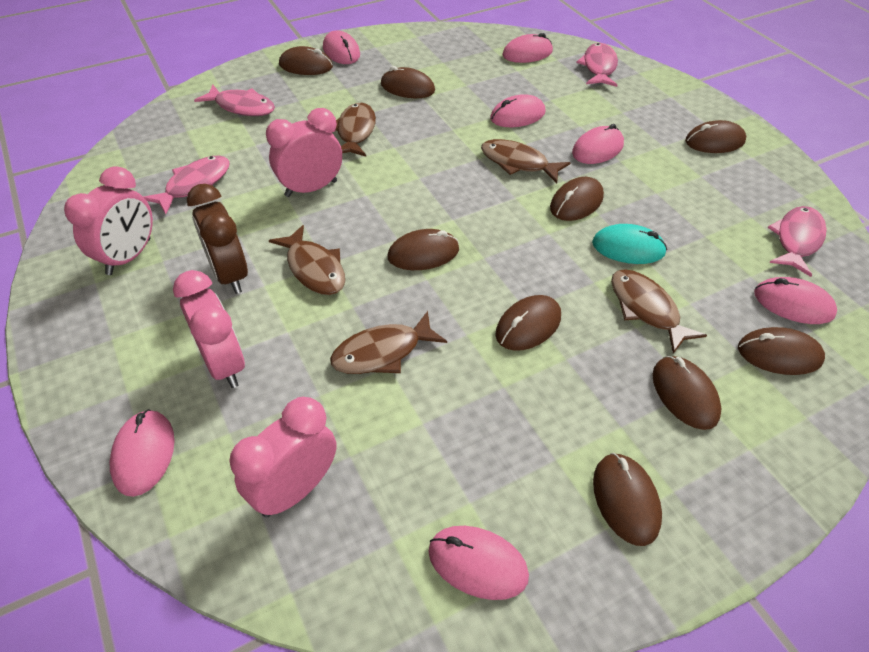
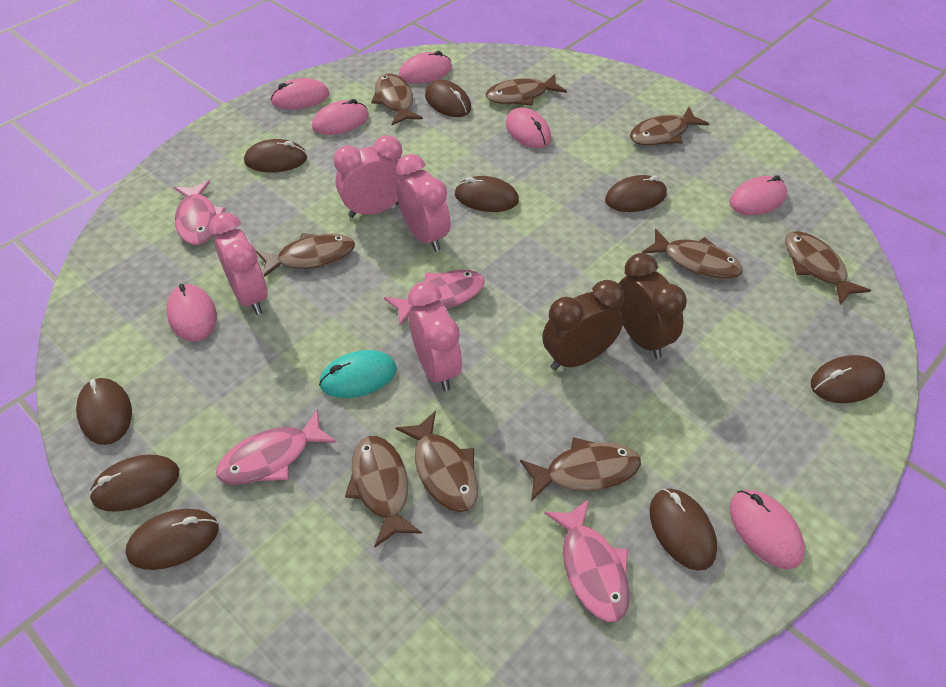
brown clock: 1 -> 2
brown fish: 5 -> 9

